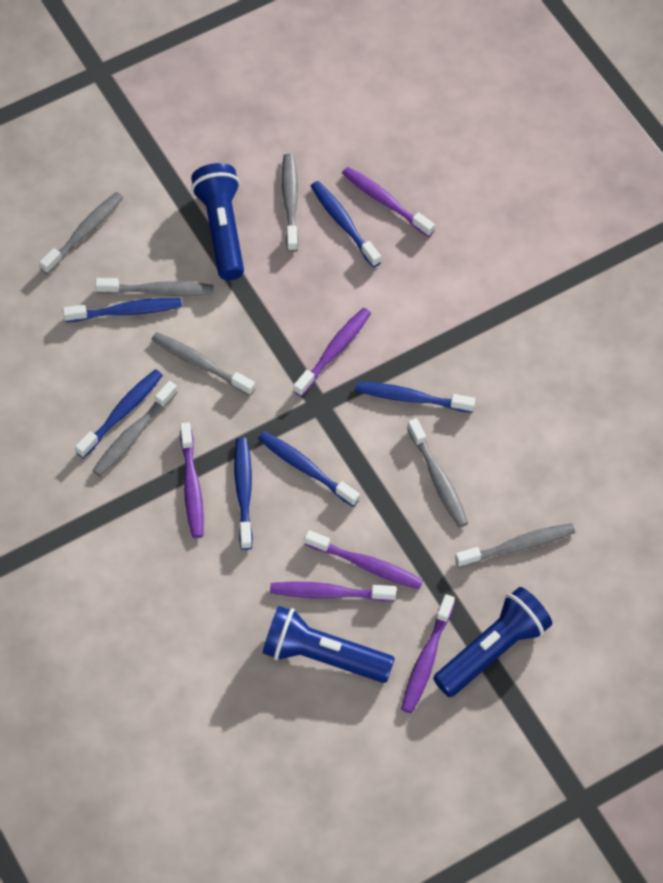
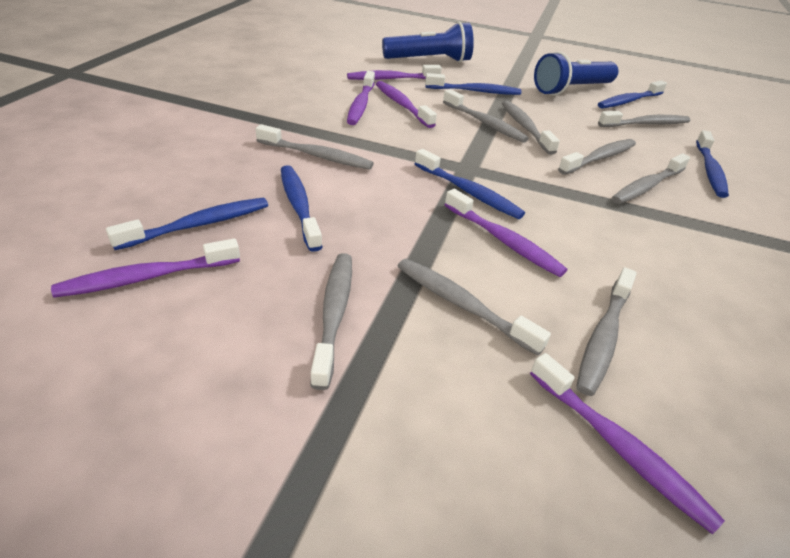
blue flashlight: 3 -> 2
grey toothbrush: 7 -> 9

